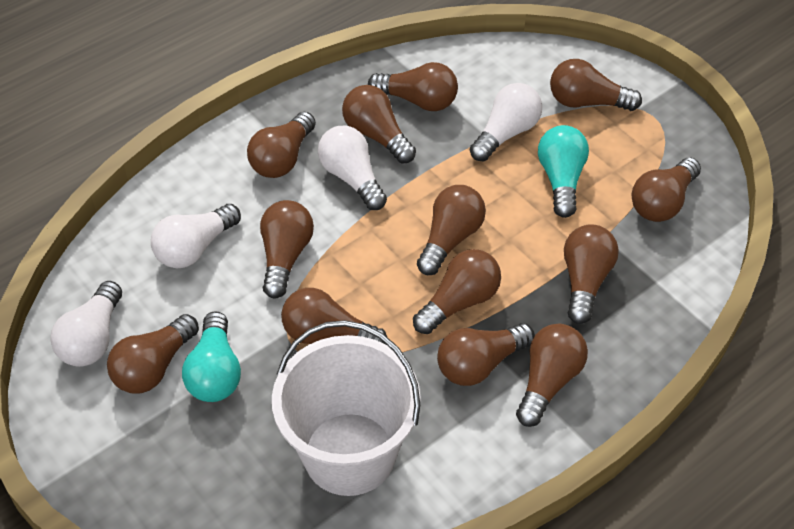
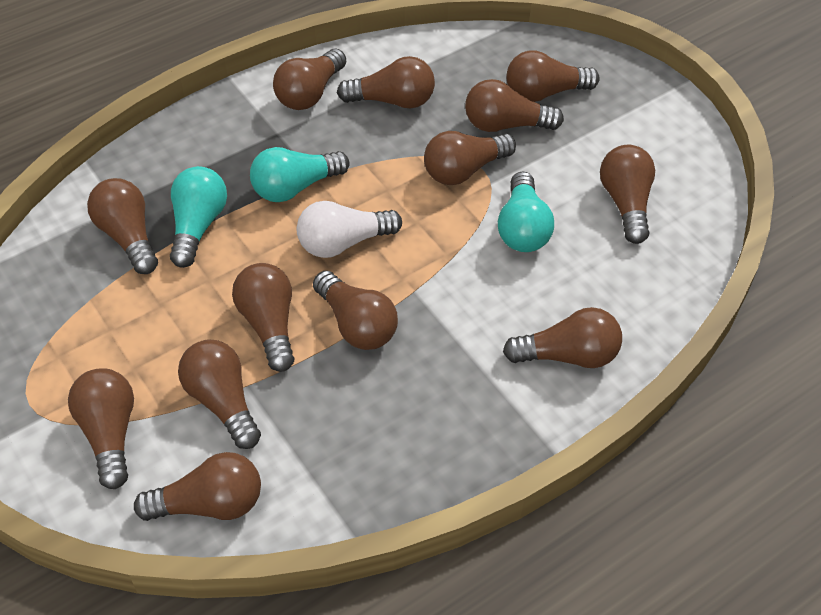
turquoise light bulb: 2 -> 3
white bucket: 1 -> 0
white light bulb: 4 -> 1

